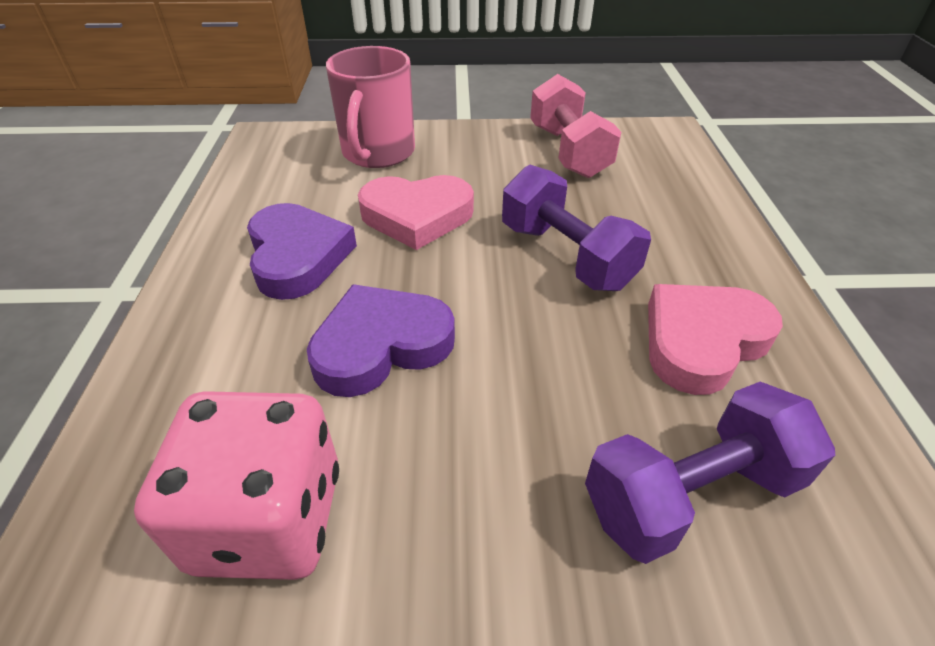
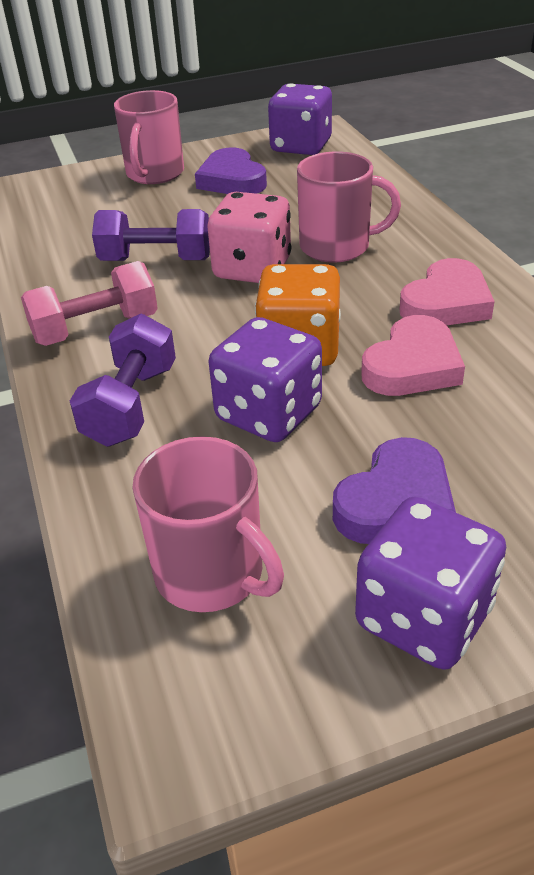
orange dice: 0 -> 1
pink mug: 1 -> 3
purple dice: 0 -> 3

